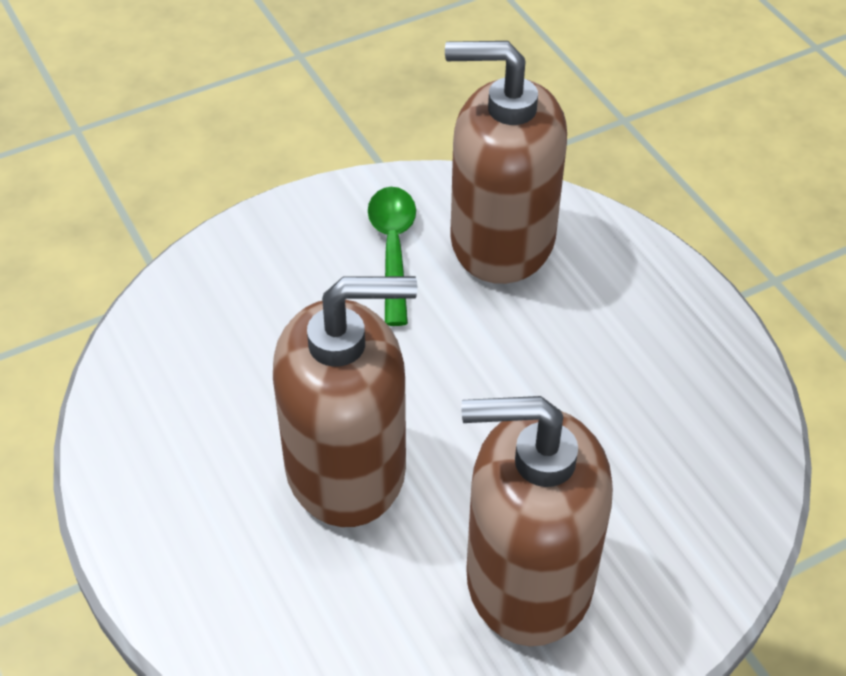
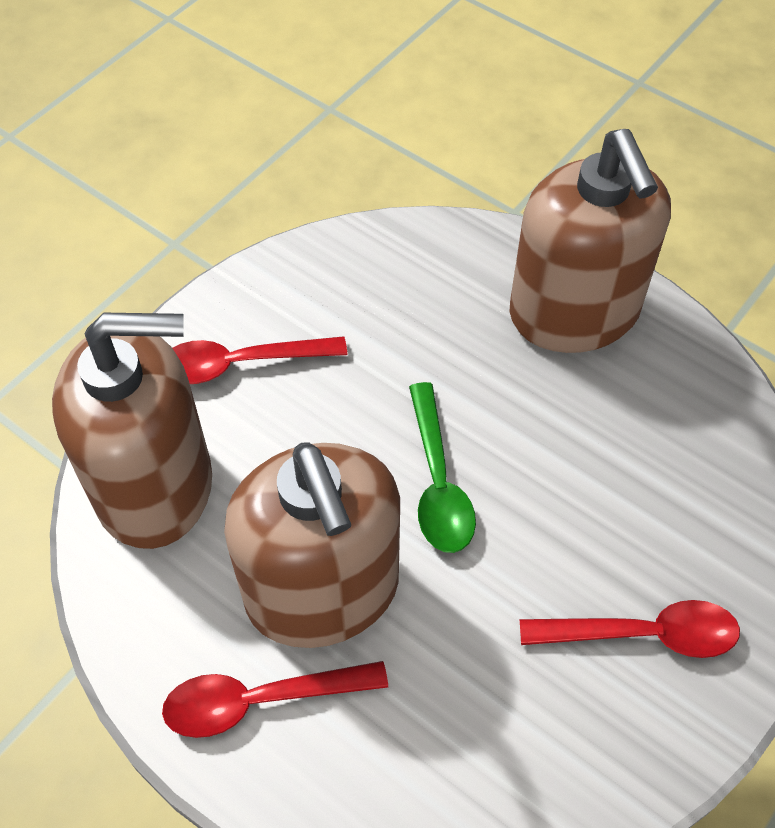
red spoon: 0 -> 3

